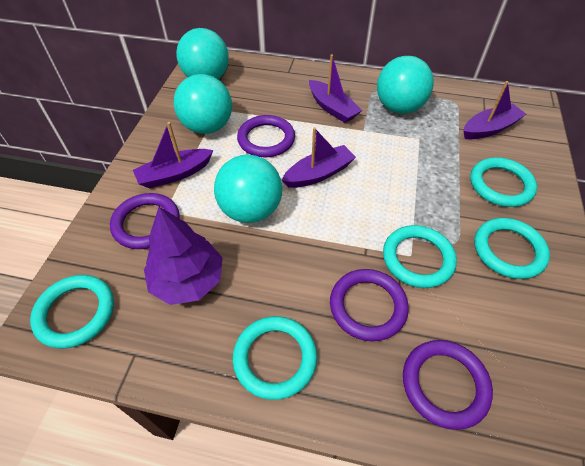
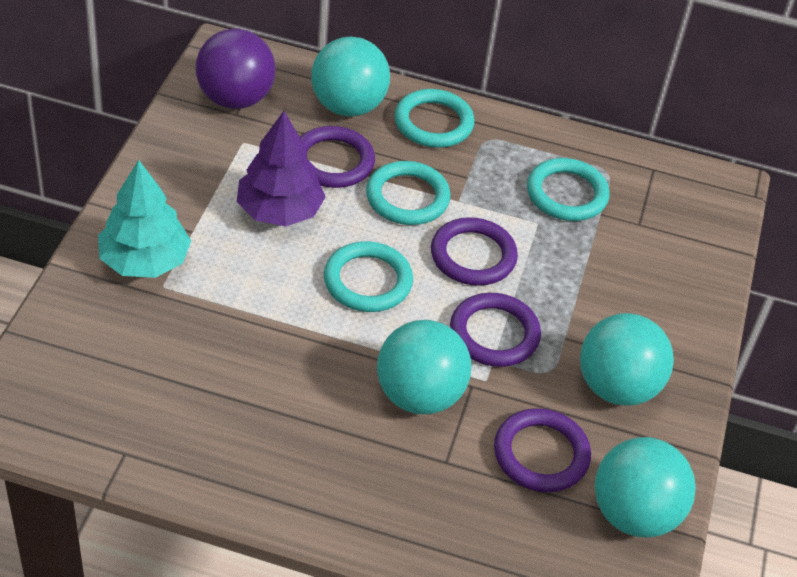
purple ball: 0 -> 1
purple boat: 4 -> 0
turquoise ring: 5 -> 4
turquoise tree: 0 -> 1

